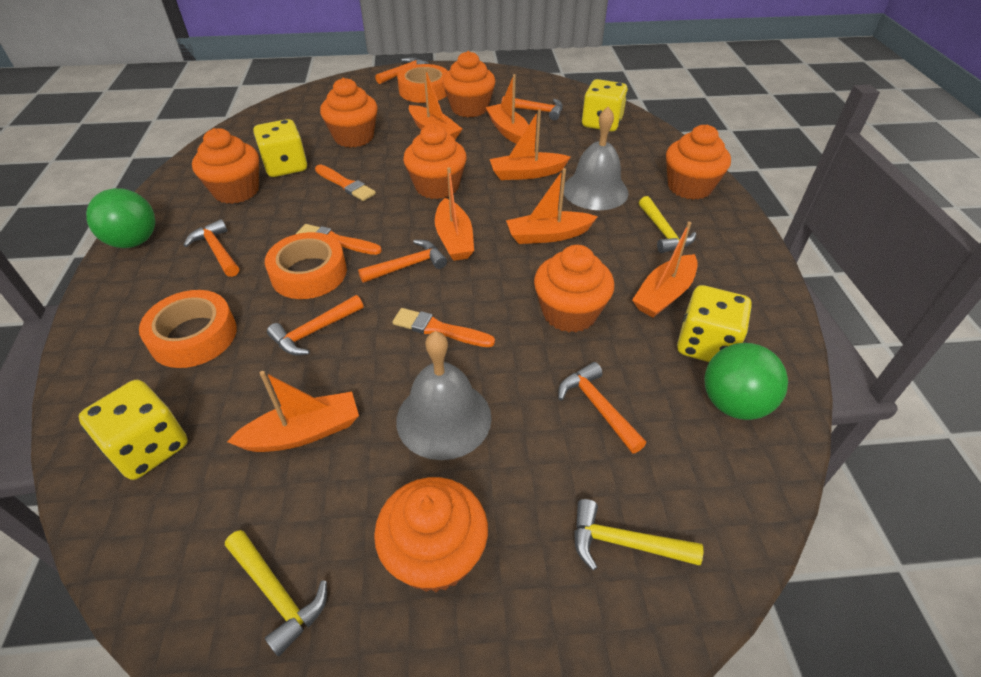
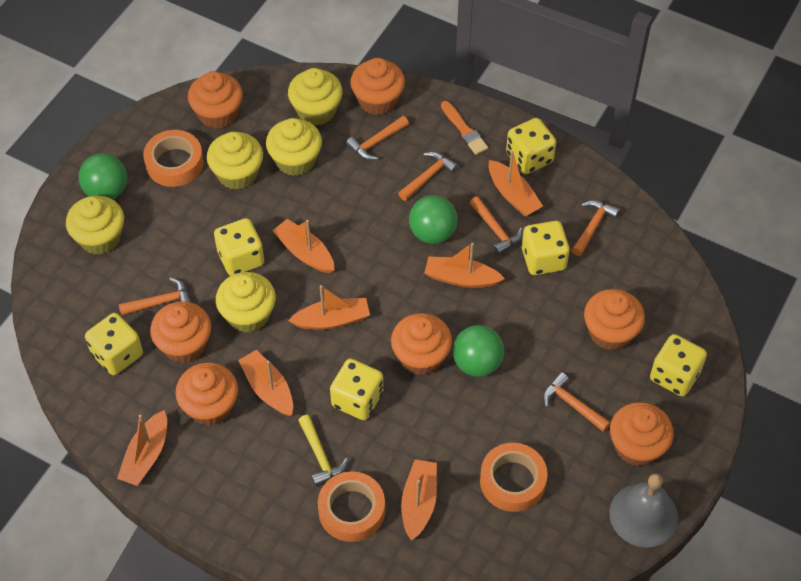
green ball: 2 -> 3
grey bell: 2 -> 1
orange brush: 3 -> 1
yellow cupcake: 0 -> 5
yellow dice: 4 -> 6
yellow hammer: 3 -> 1

